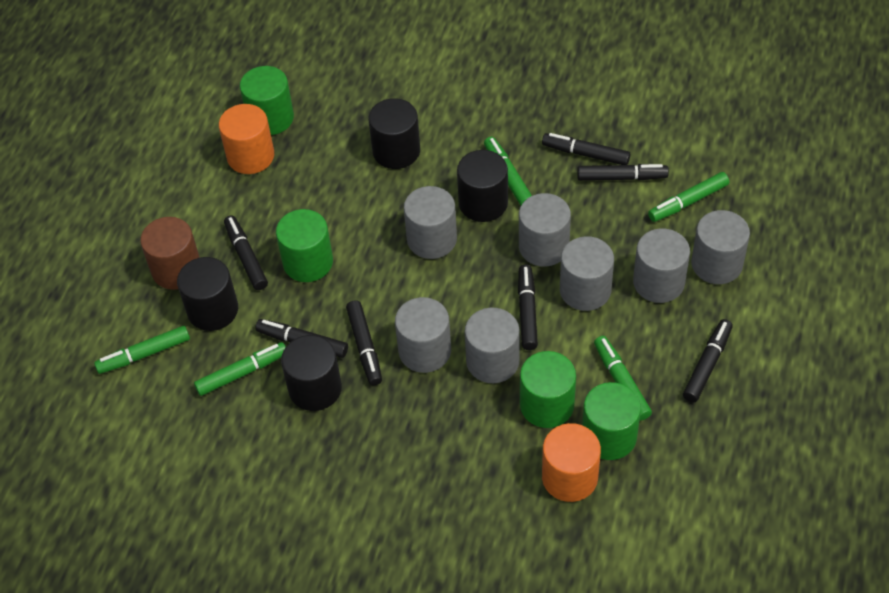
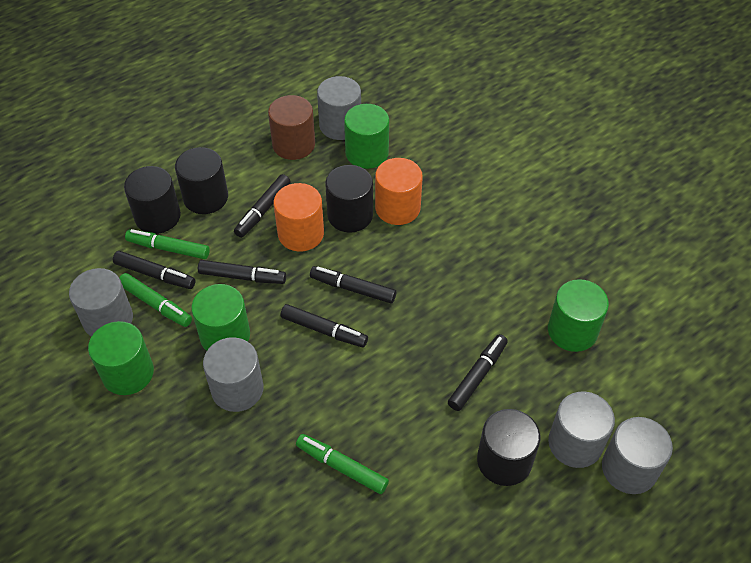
black marker: 7 -> 6
green marker: 5 -> 3
grey cylinder: 7 -> 5

